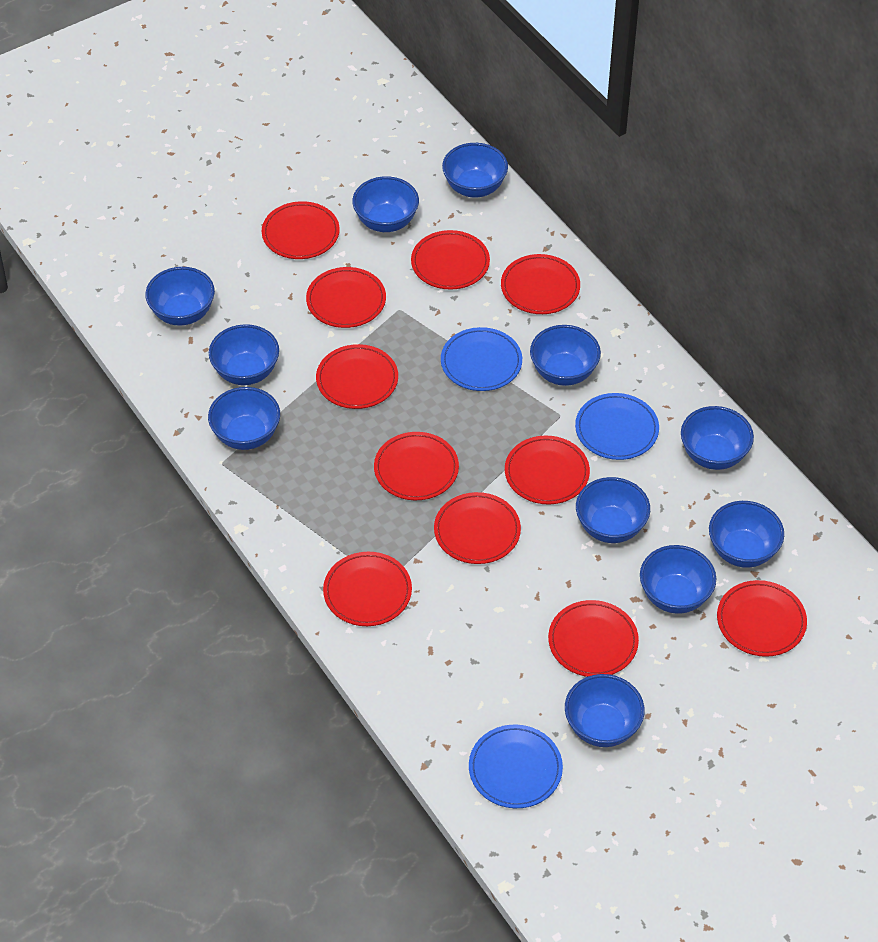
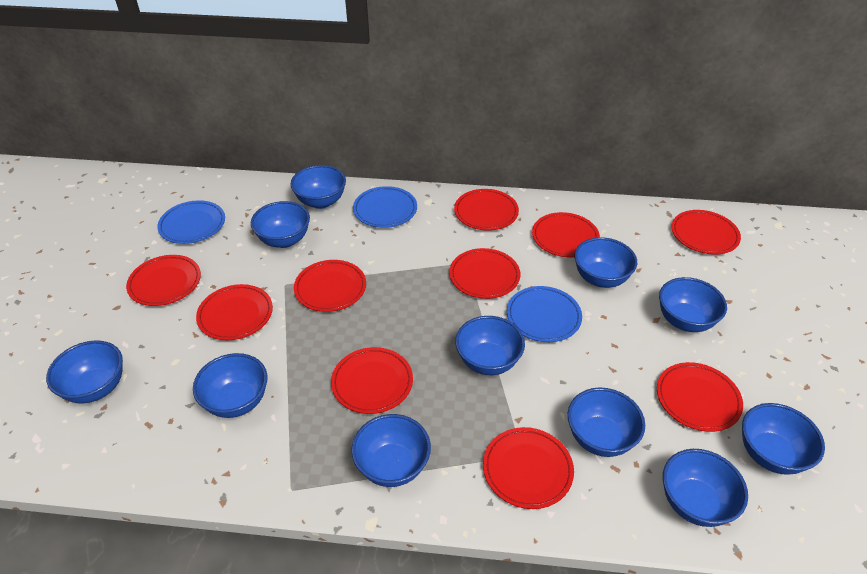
red plate: 11 -> 10

